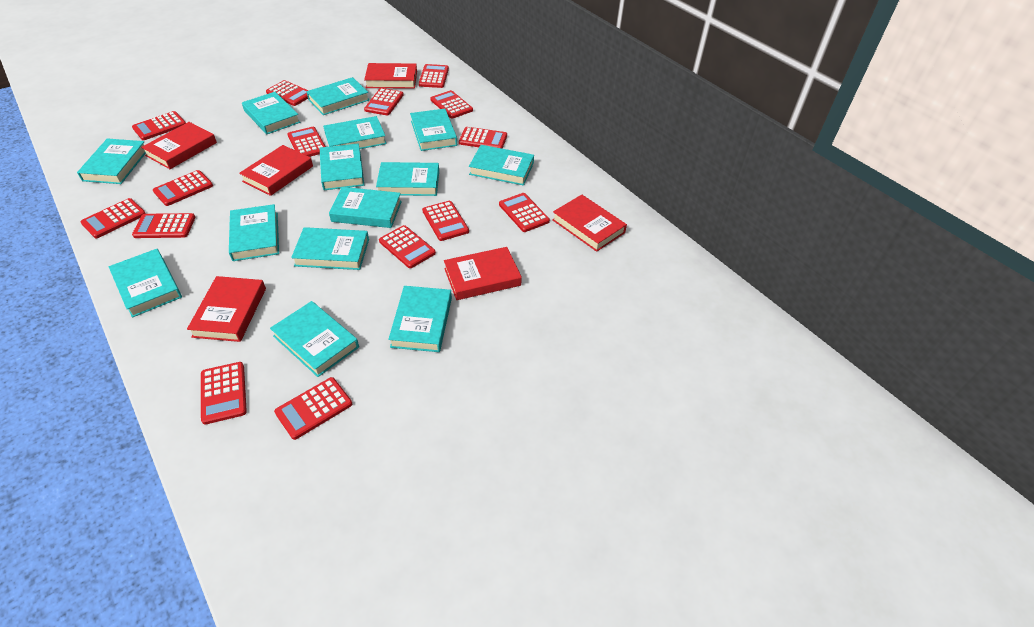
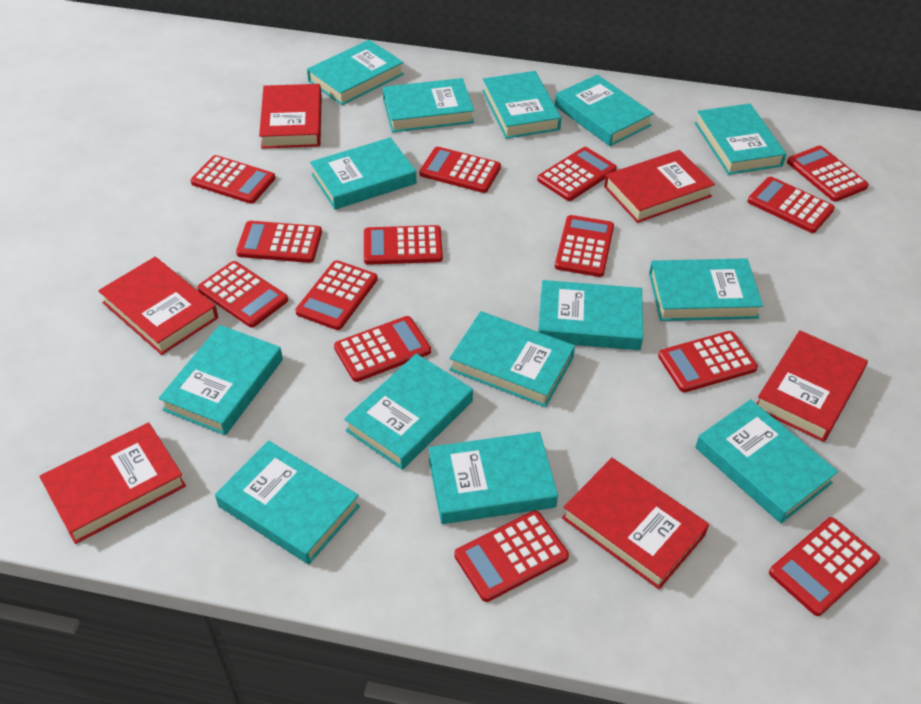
red calculator: 15 -> 14

